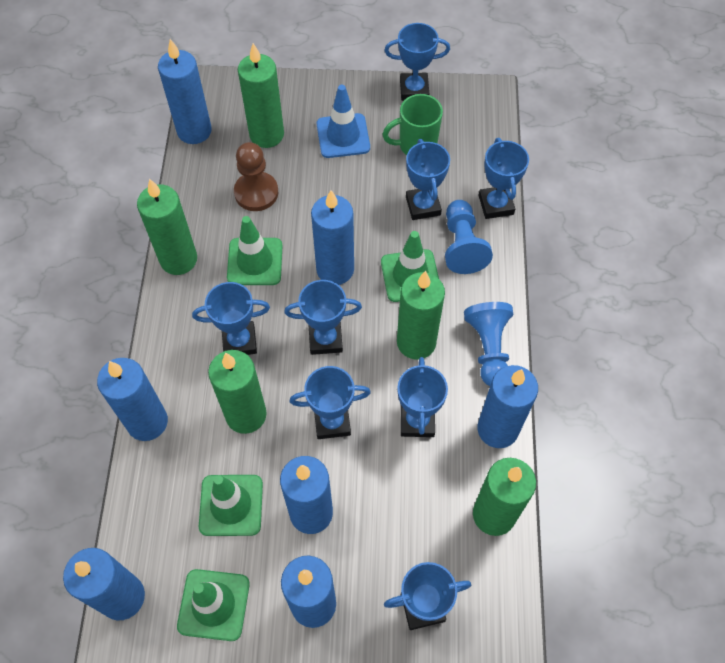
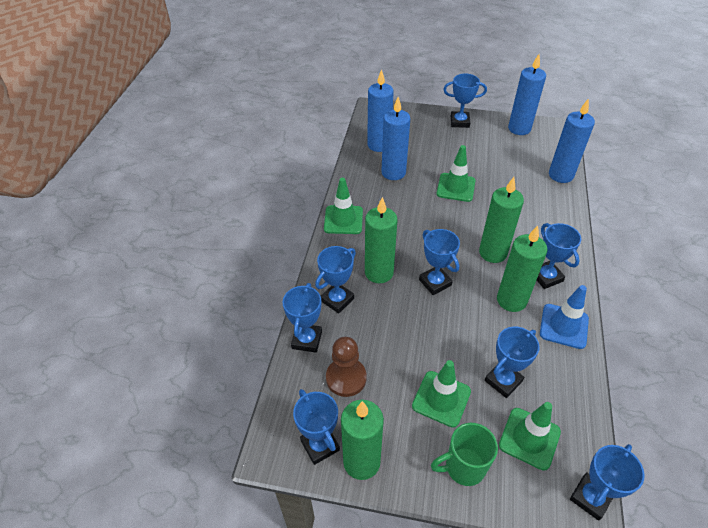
blue candle: 7 -> 4
blue pawn: 2 -> 0
green candle: 5 -> 4

